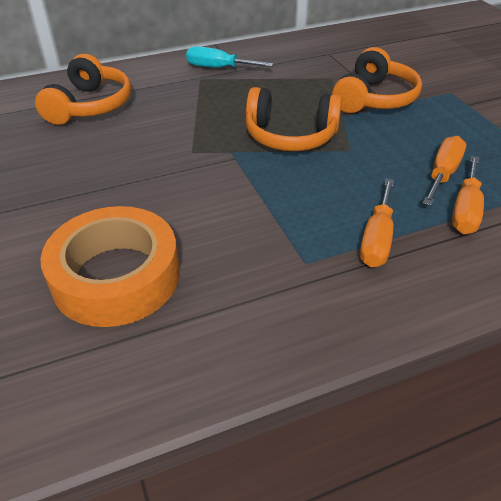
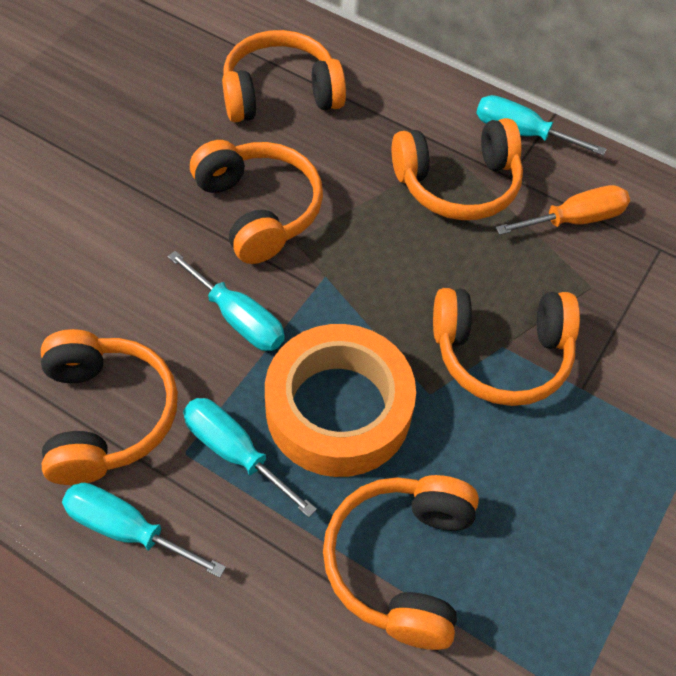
orange headphones: 3 -> 6
orange screwdriver: 3 -> 1
turquoise screwdriver: 1 -> 4

